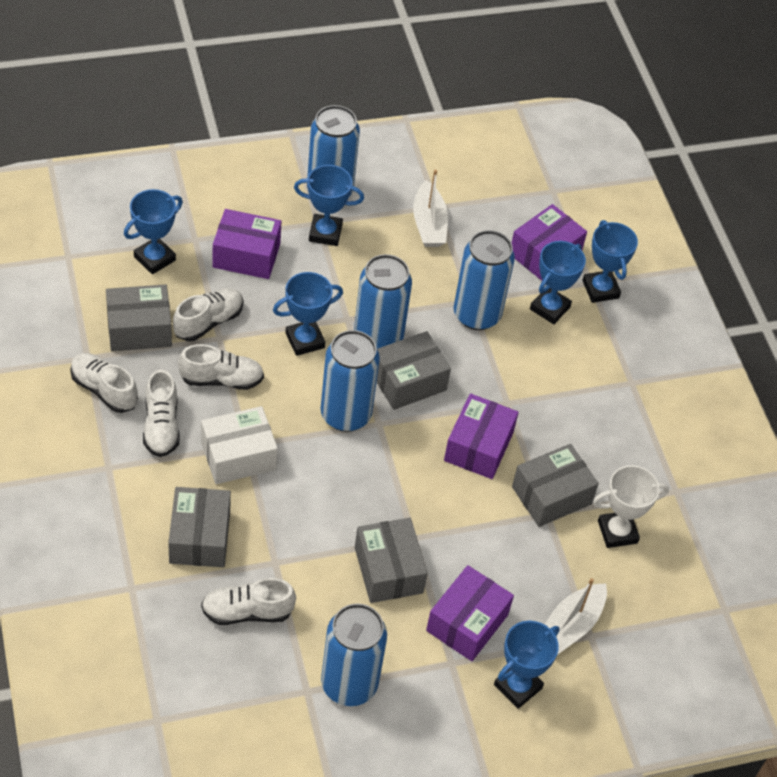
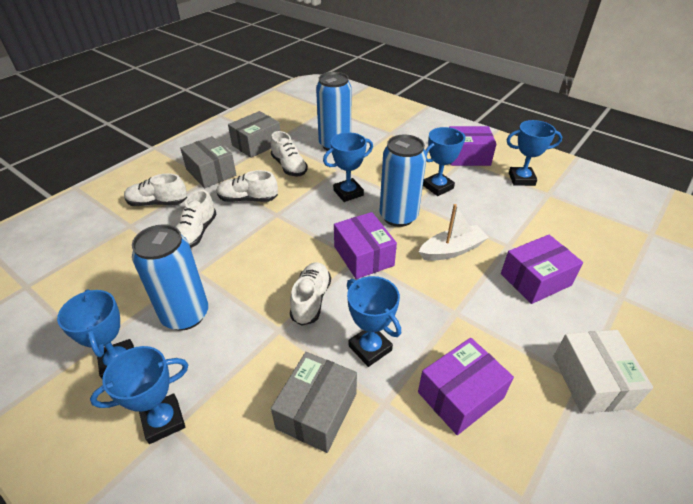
blue can: 5 -> 3
grey box: 5 -> 3
white boat: 2 -> 1
white trophy: 1 -> 0

